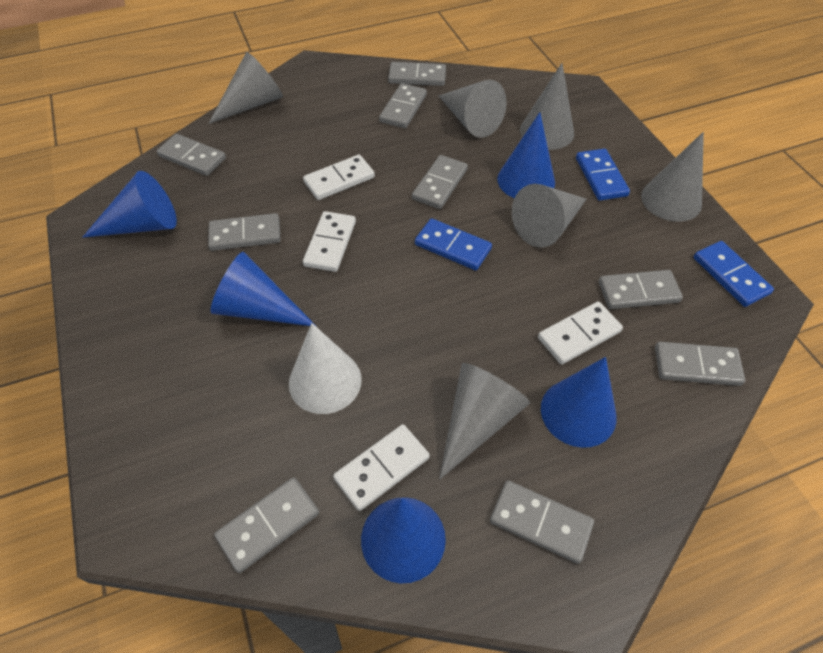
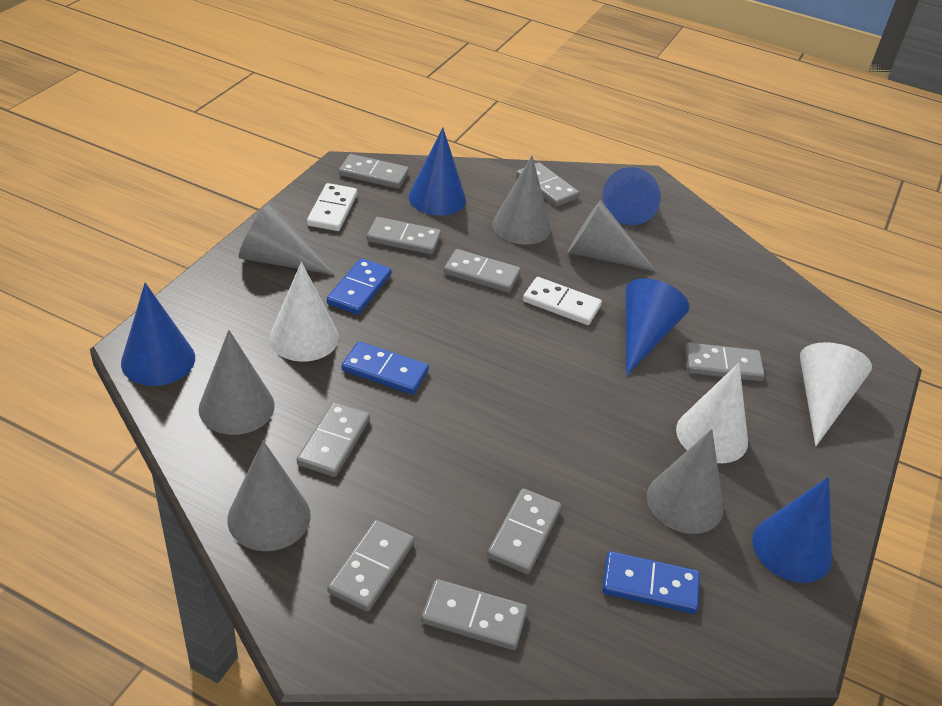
white cone: 1 -> 3
white domino: 4 -> 2

